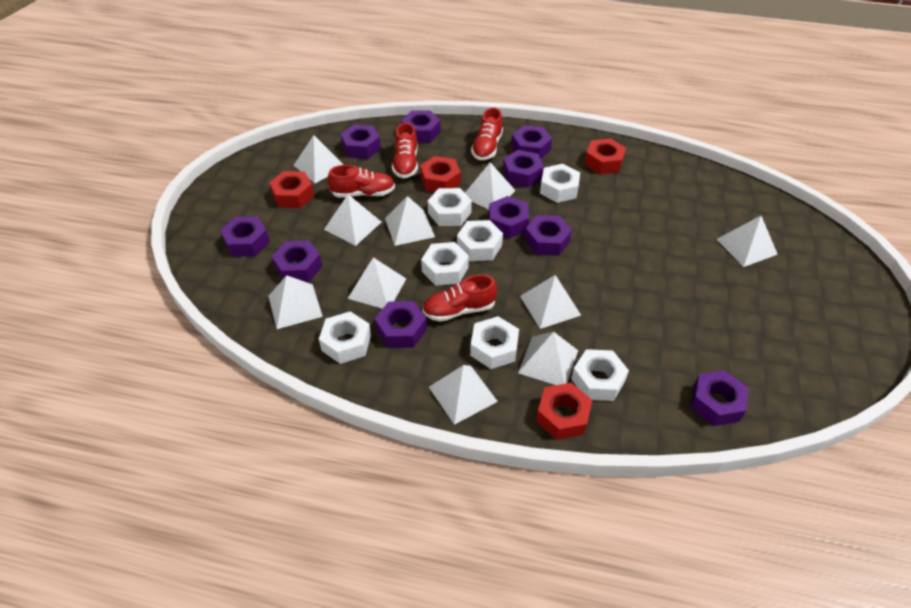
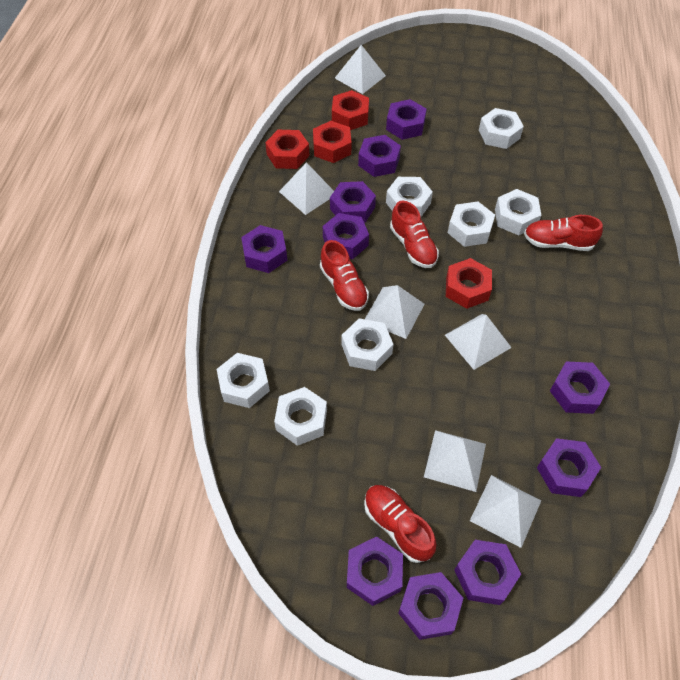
white pyramid: 10 -> 6

